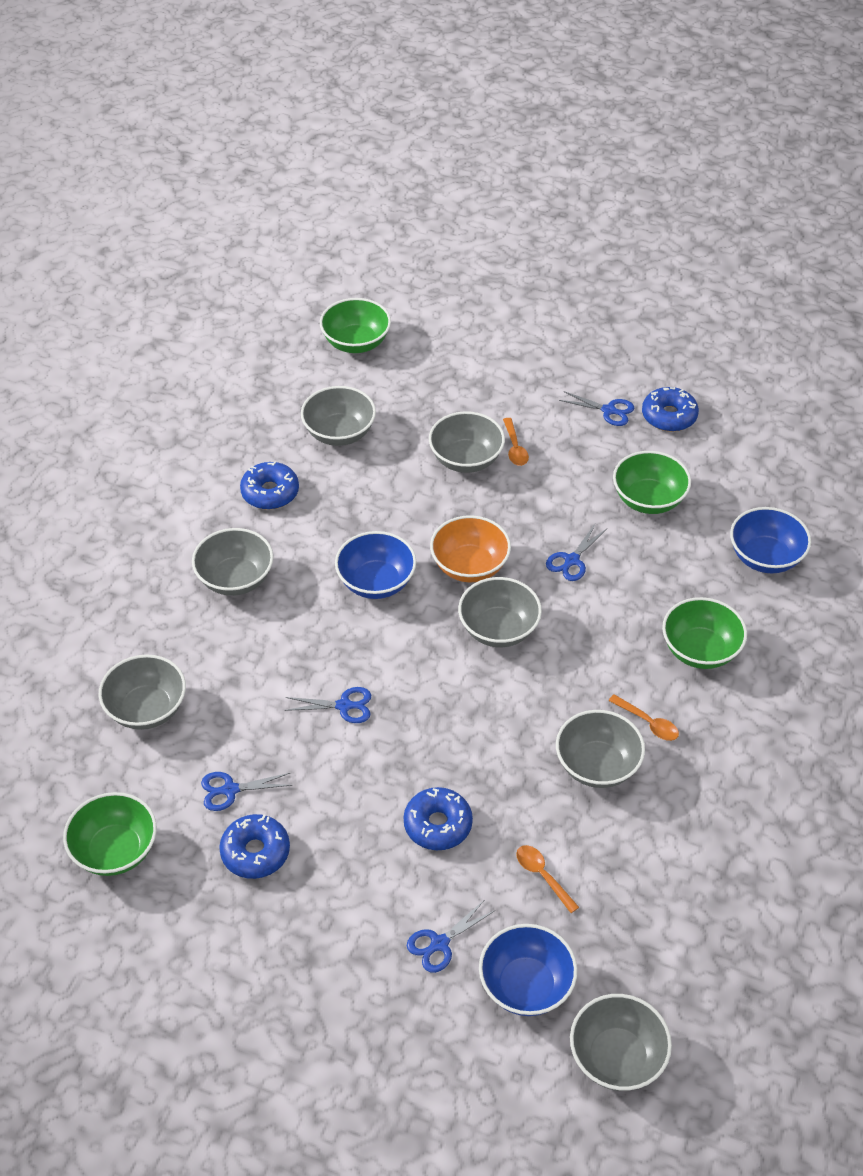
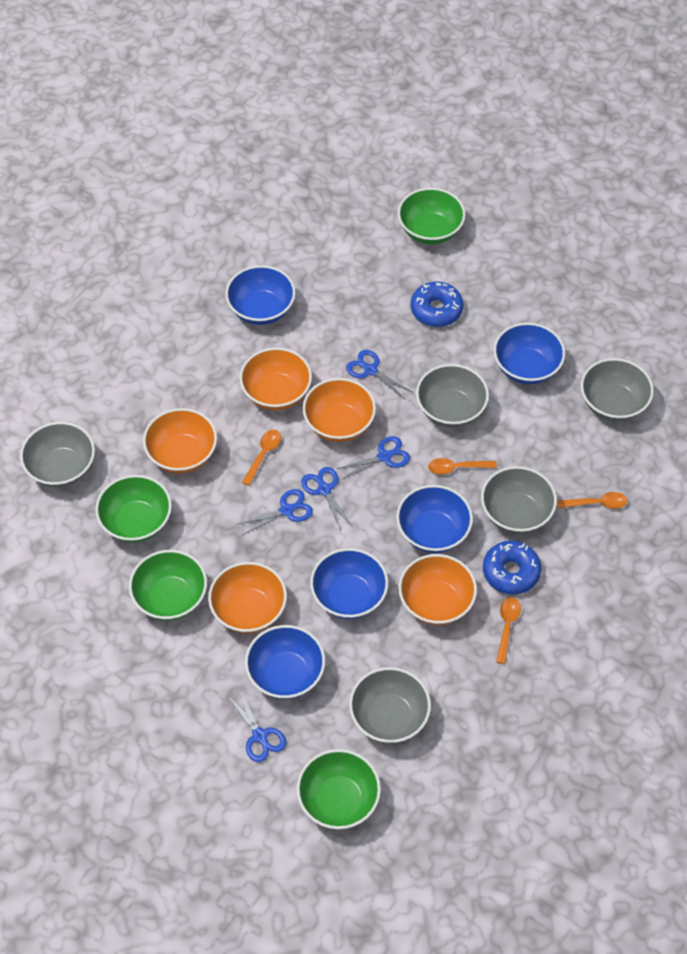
blue bowl: 3 -> 5
blue donut: 4 -> 2
grey bowl: 7 -> 5
orange bowl: 1 -> 5
orange spoon: 3 -> 4

